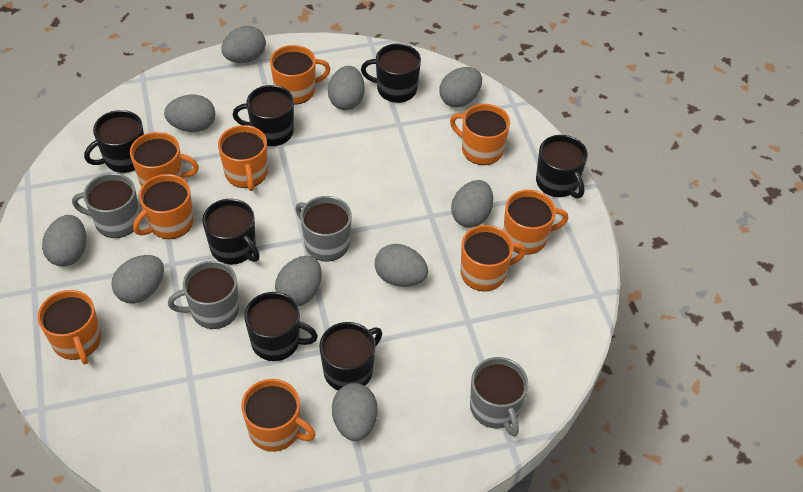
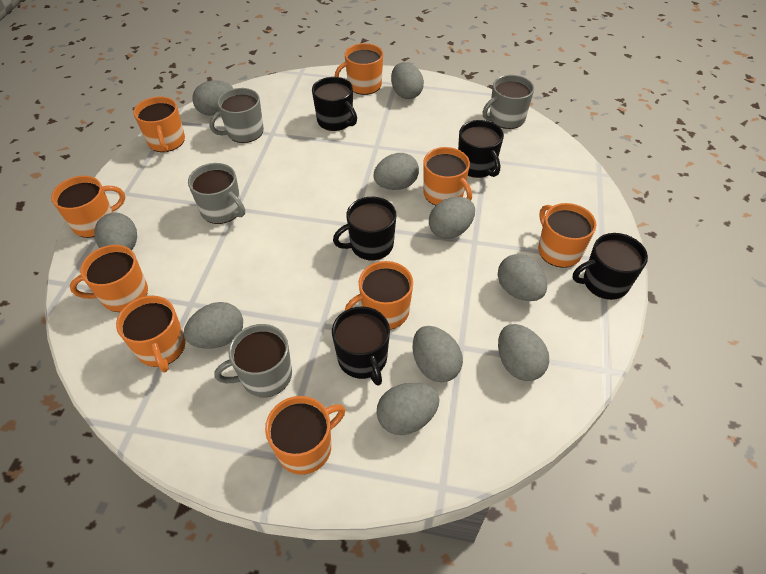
black mug: 7 -> 5

